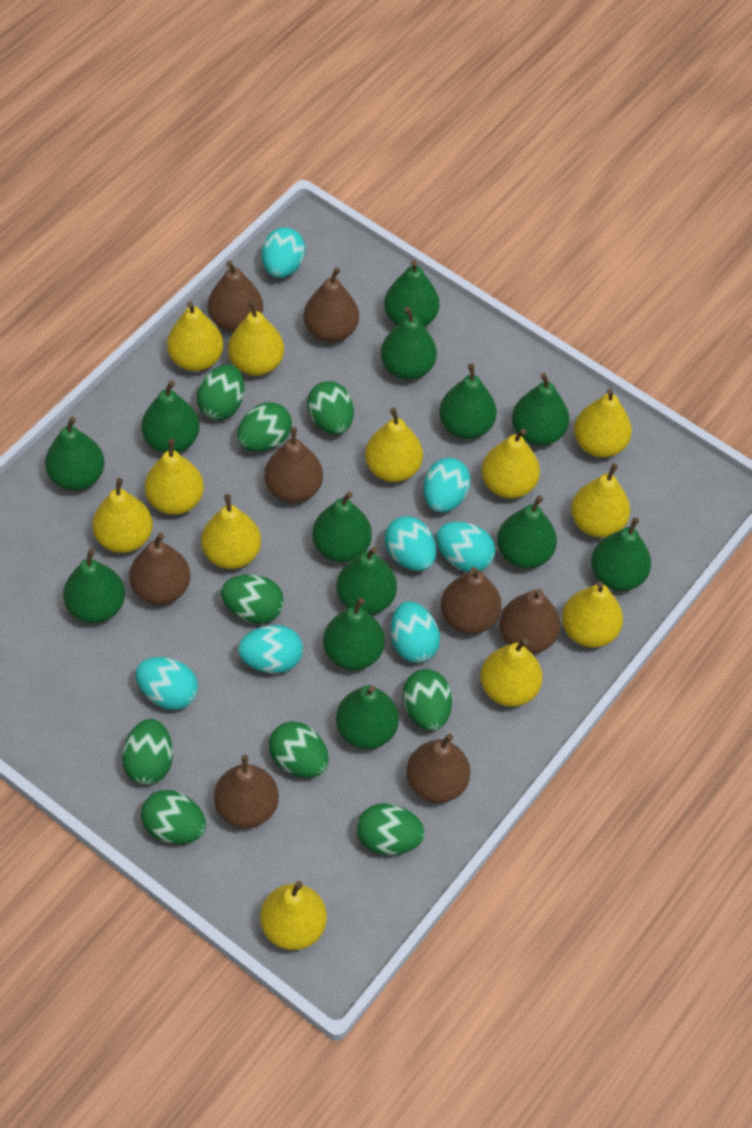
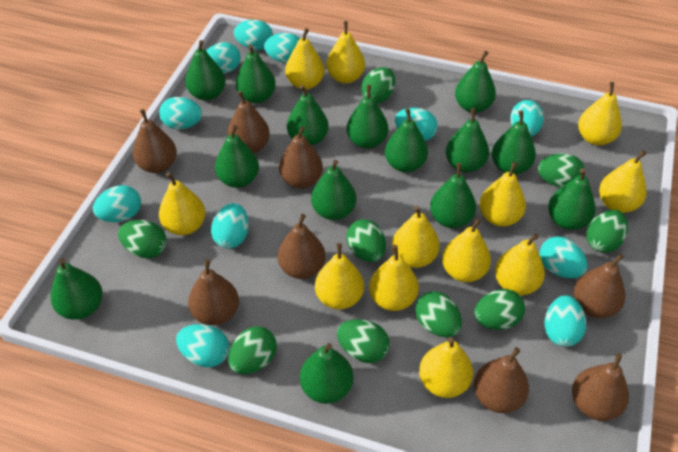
green pear: 13 -> 14
turquoise egg: 7 -> 11

